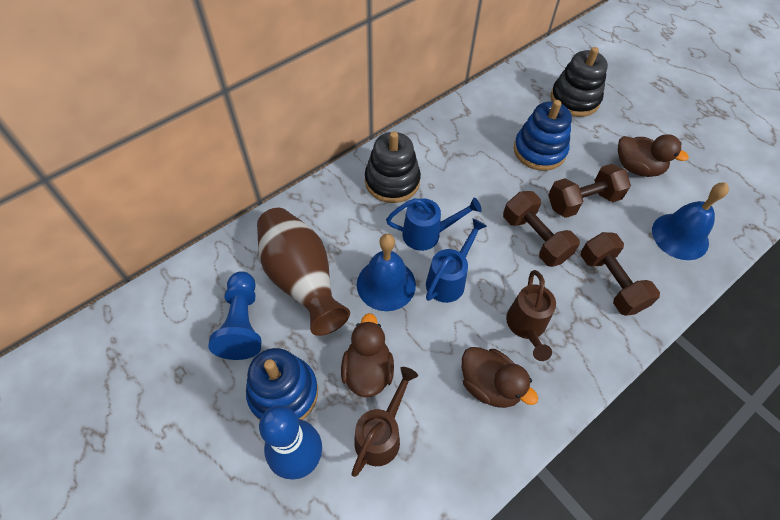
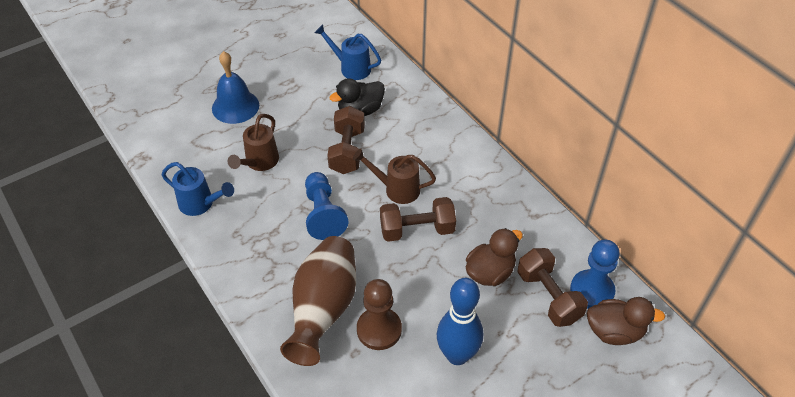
black duck: 0 -> 1
black stacking toy: 2 -> 0
blue bell: 2 -> 1
blue pawn: 1 -> 2
blue stacking toy: 2 -> 0
brown duck: 3 -> 2
brown pawn: 0 -> 1

